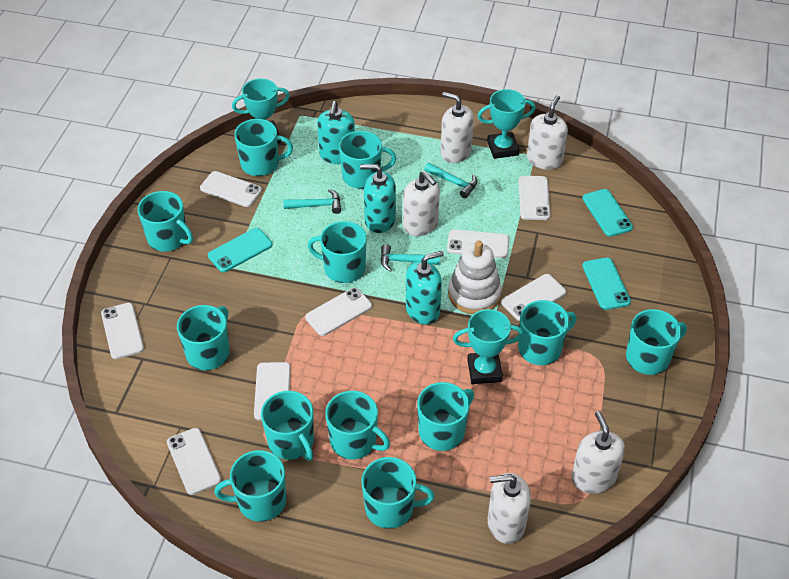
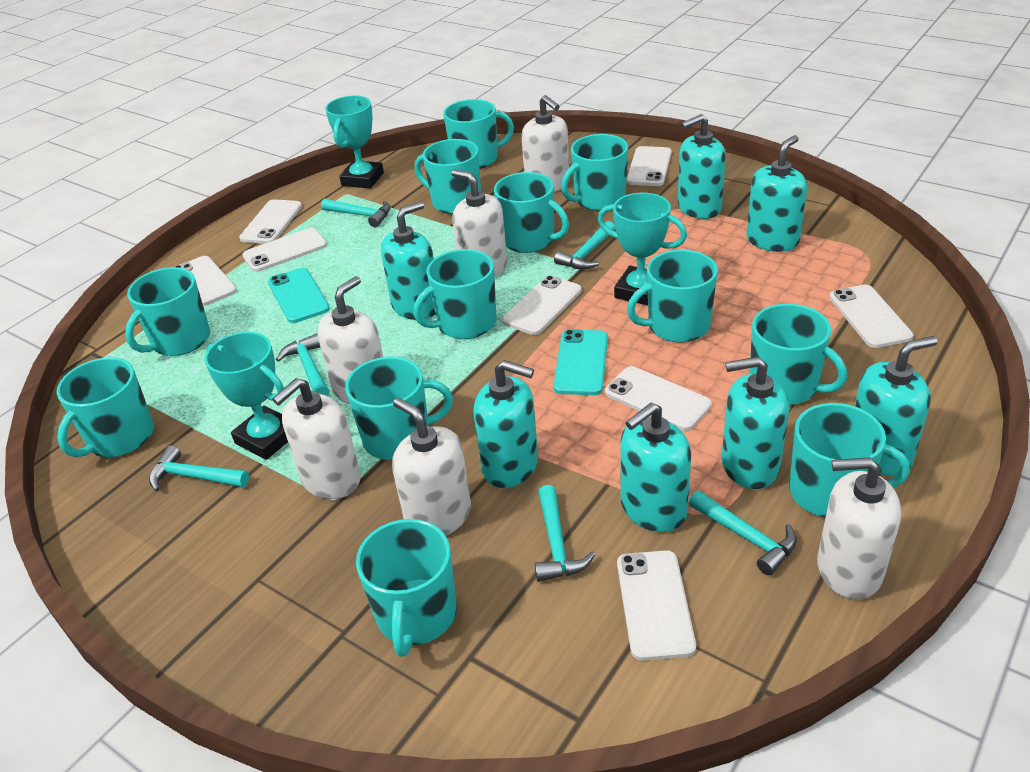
turquoise hammer: 3 -> 6
turquoise phone: 3 -> 2
turquoise soap dispenser: 3 -> 7
white soap dispenser: 5 -> 6
white stacking toy: 1 -> 0

